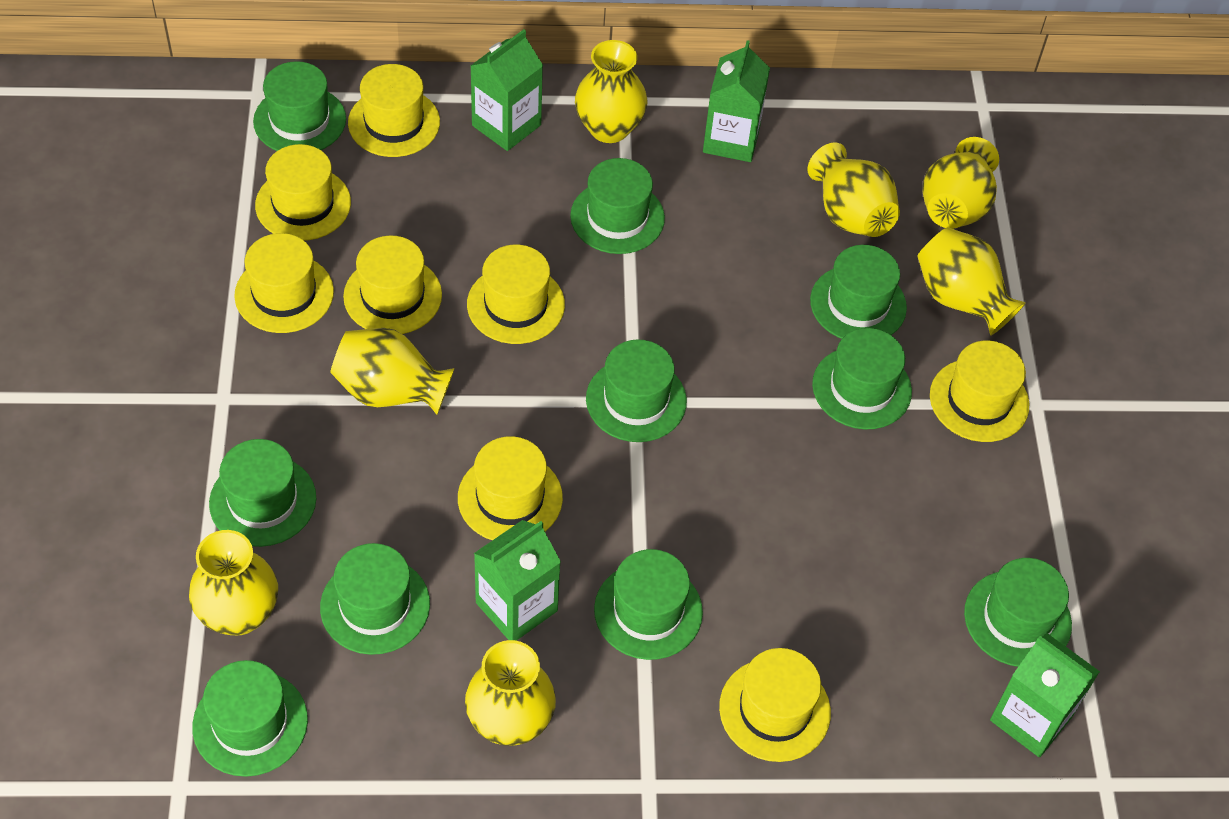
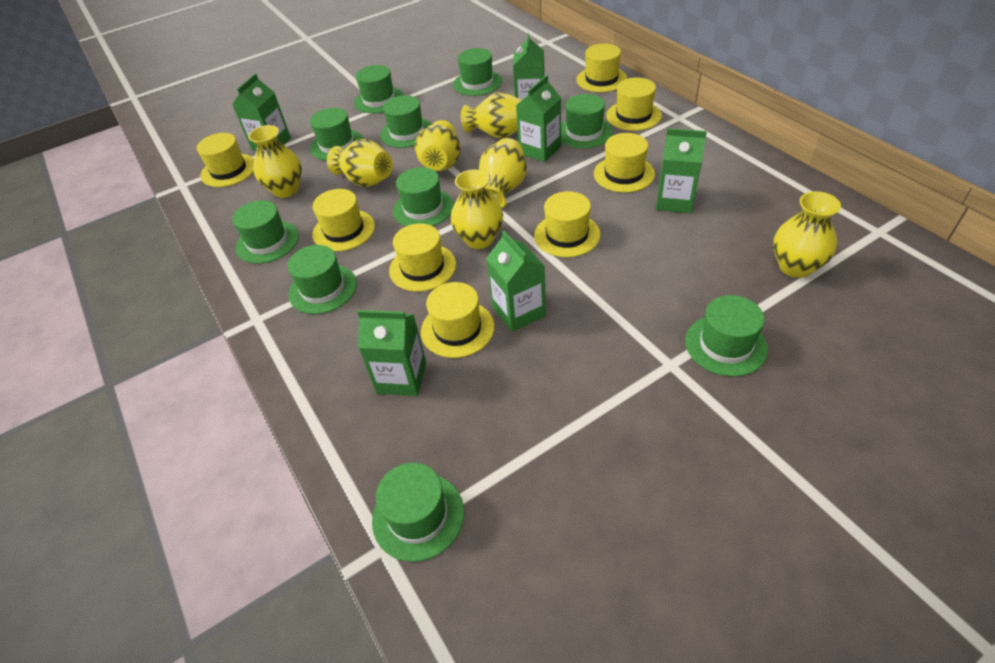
green carton: 4 -> 6

